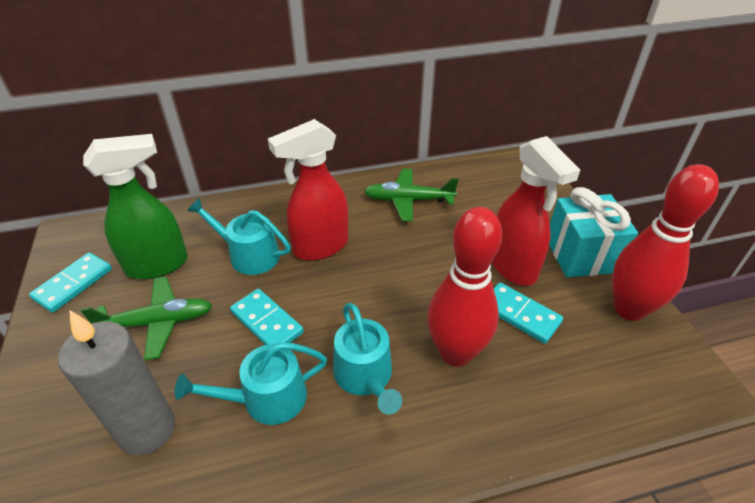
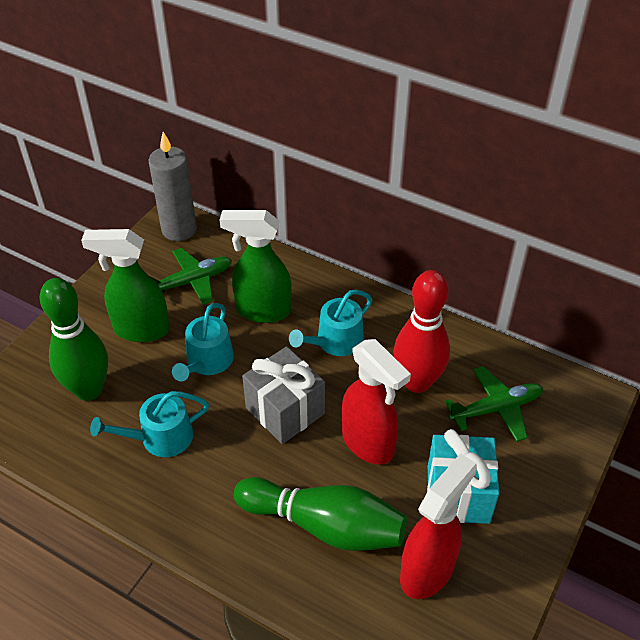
green bowling pin: 0 -> 2
green spray bottle: 1 -> 2
grey gift: 0 -> 1
red bowling pin: 2 -> 1
turquoise domino: 3 -> 0

